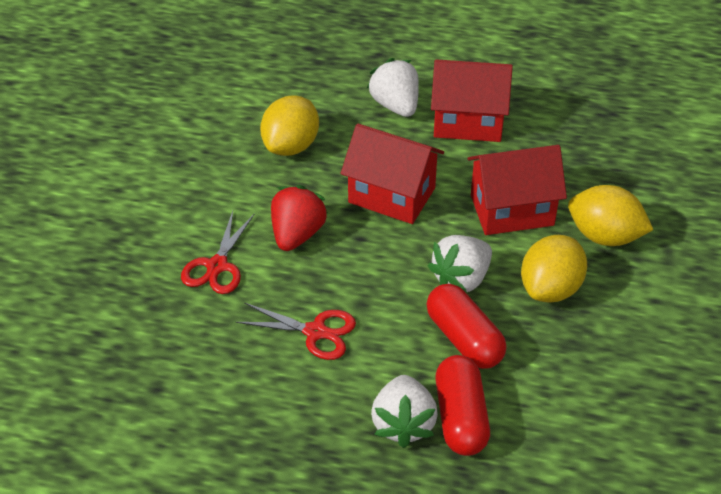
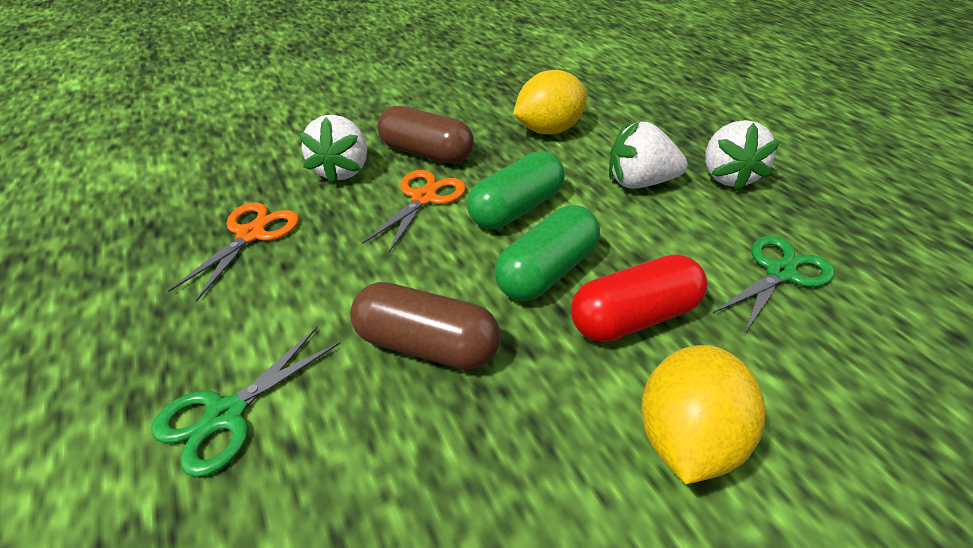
brown capsule: 0 -> 2
green capsule: 0 -> 2
green scissors: 0 -> 2
orange scissors: 0 -> 2
red capsule: 2 -> 1
red house: 3 -> 0
red scissors: 2 -> 0
red strawberry: 1 -> 0
yellow lemon: 3 -> 2

